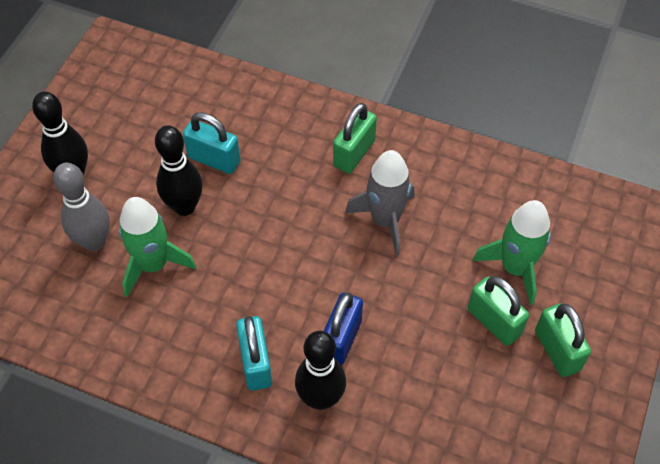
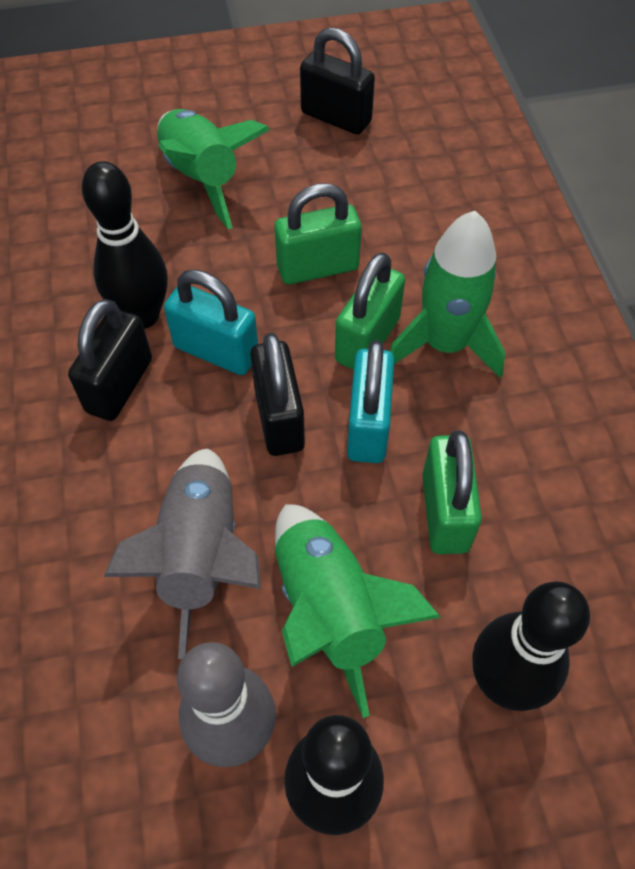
black padlock: 0 -> 3
blue padlock: 1 -> 0
green rocket: 2 -> 3

